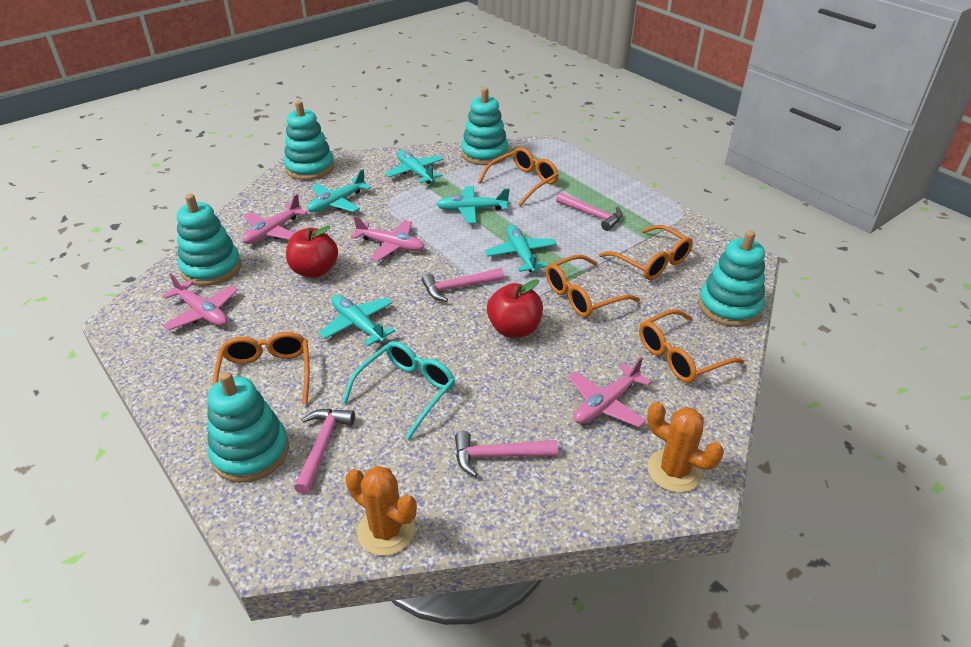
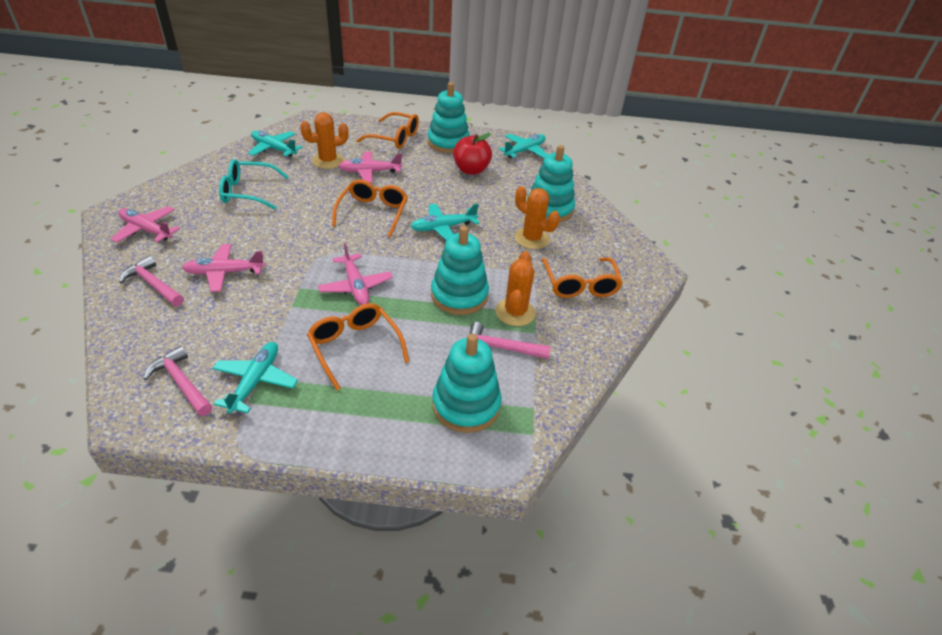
orange cactus: 2 -> 3
orange glasses: 5 -> 4
pink hammer: 4 -> 3
red apple: 2 -> 1
turquoise plane: 5 -> 4
turquoise stacking toy: 5 -> 4

